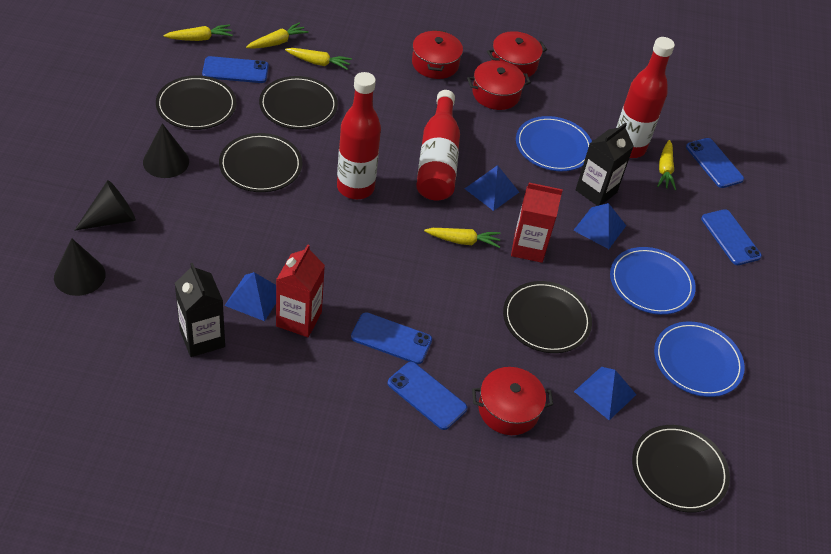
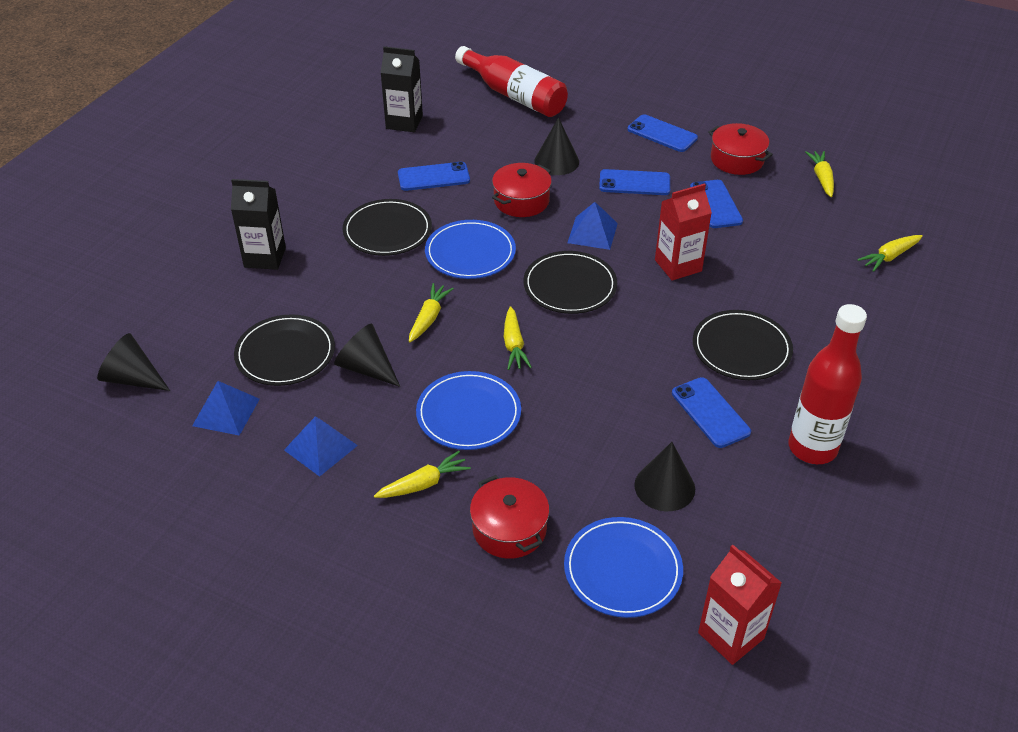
black cone: 3 -> 4
black plate: 5 -> 4
blue pyramid: 4 -> 3
red bottle: 3 -> 2
red pot: 4 -> 3

